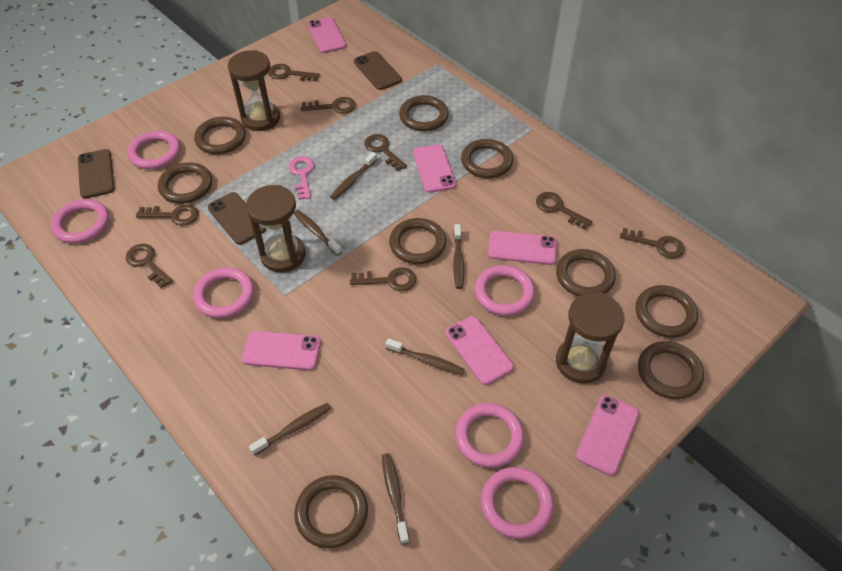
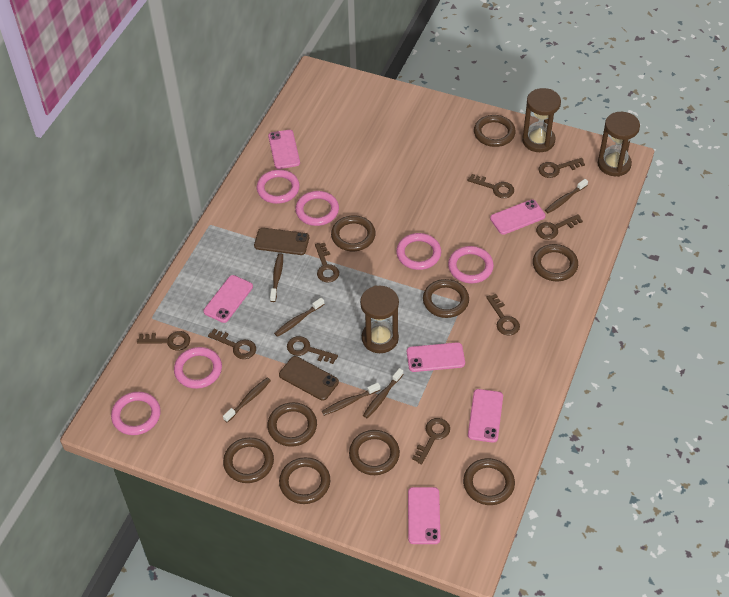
brown key: 8 -> 9
brown phone: 3 -> 2
pink key: 1 -> 0

